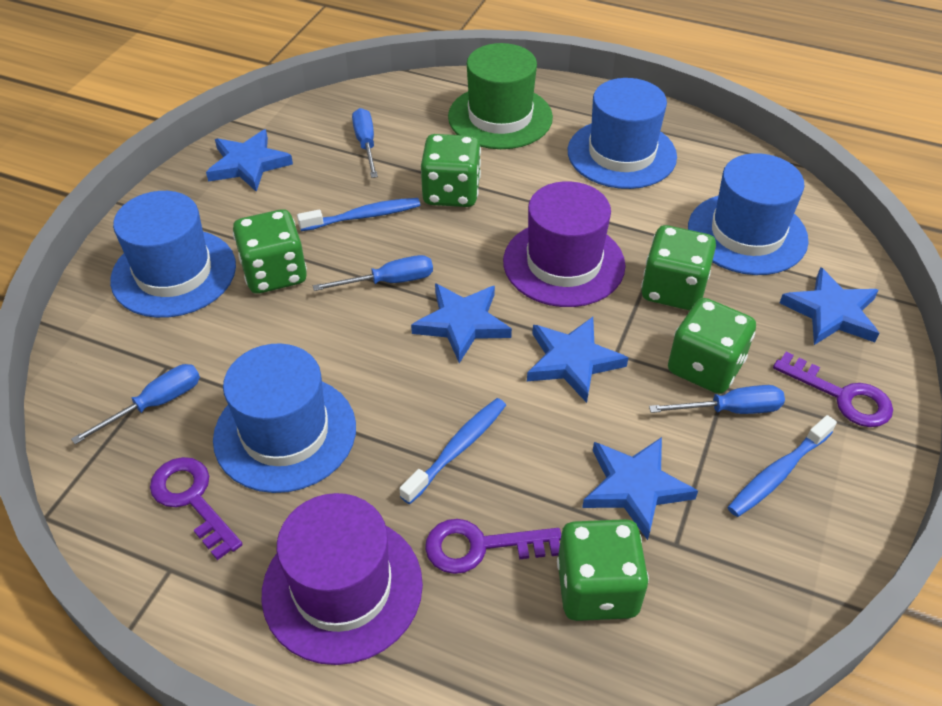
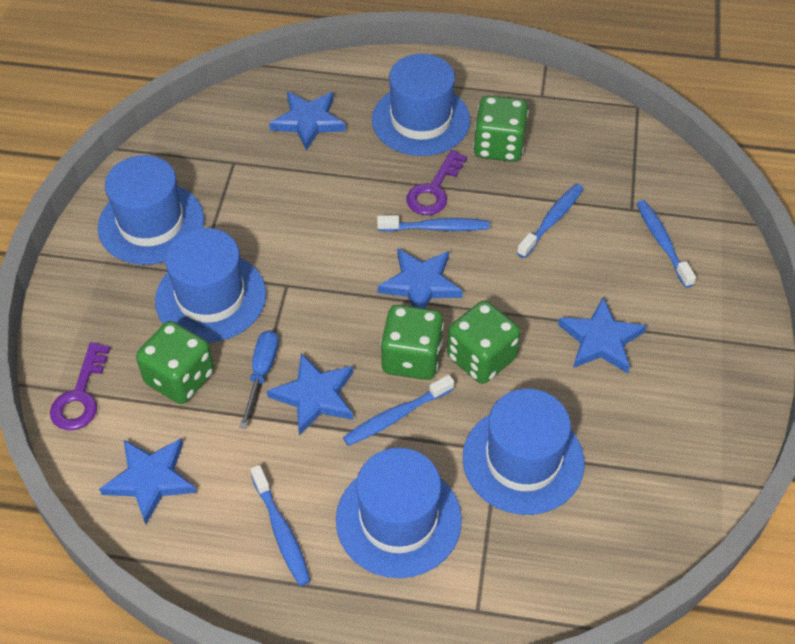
blue hat: 4 -> 5
blue screwdriver: 4 -> 1
blue toothbrush: 3 -> 5
green dice: 5 -> 4
green hat: 1 -> 0
purple hat: 2 -> 0
purple key: 3 -> 2

